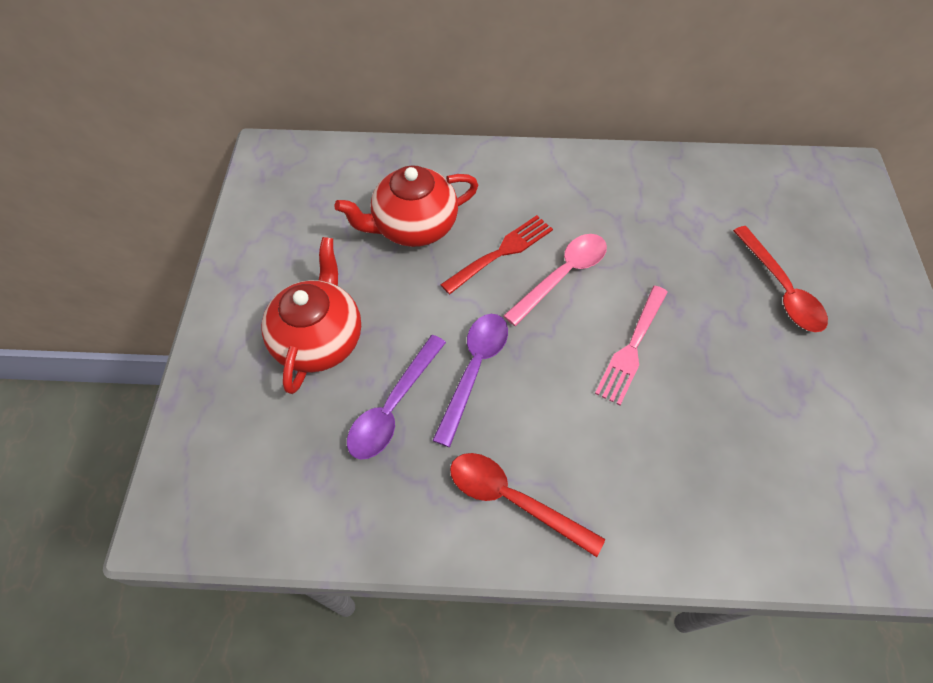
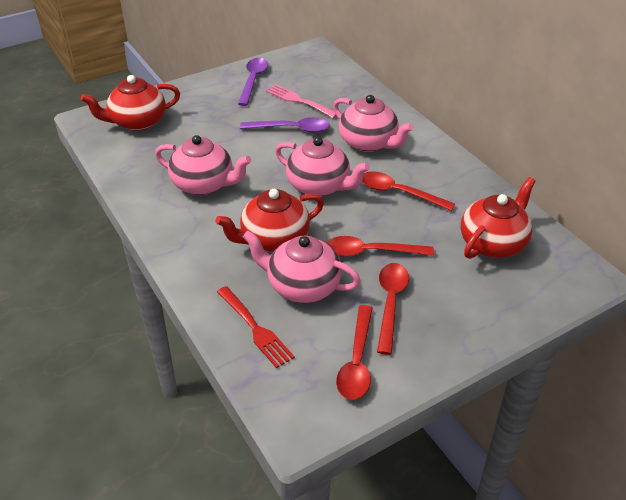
pink spoon: 1 -> 0
pink teapot: 0 -> 4
red spoon: 2 -> 4
red teapot: 2 -> 3

